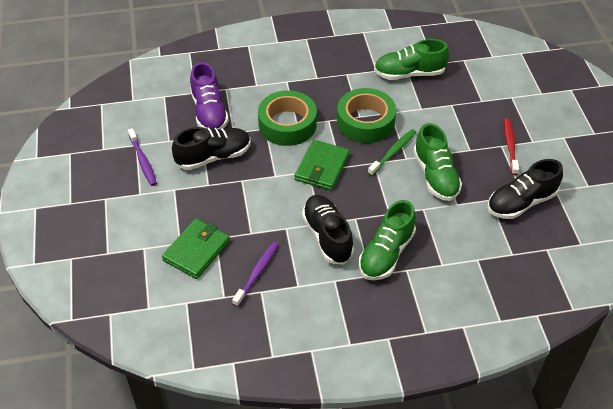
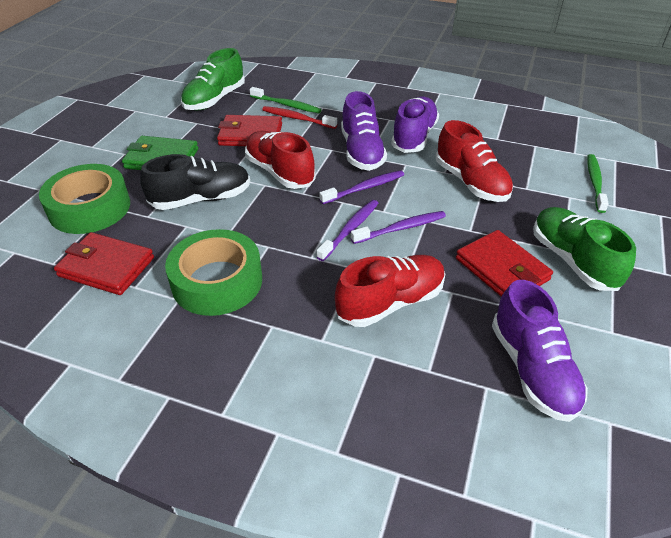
black shoe: 3 -> 1
green shoe: 3 -> 2
green toothbrush: 1 -> 2
green wallet: 2 -> 1
purple shoe: 1 -> 3
purple toothbrush: 2 -> 3
red shoe: 0 -> 3
red wallet: 0 -> 3

